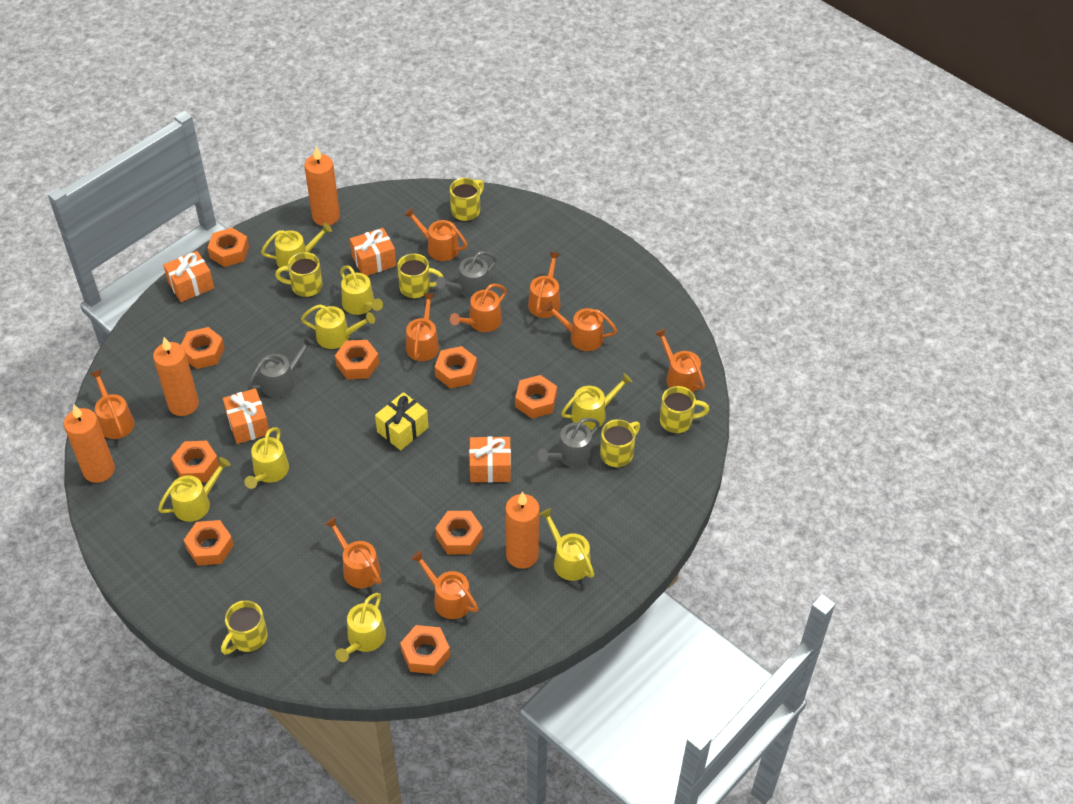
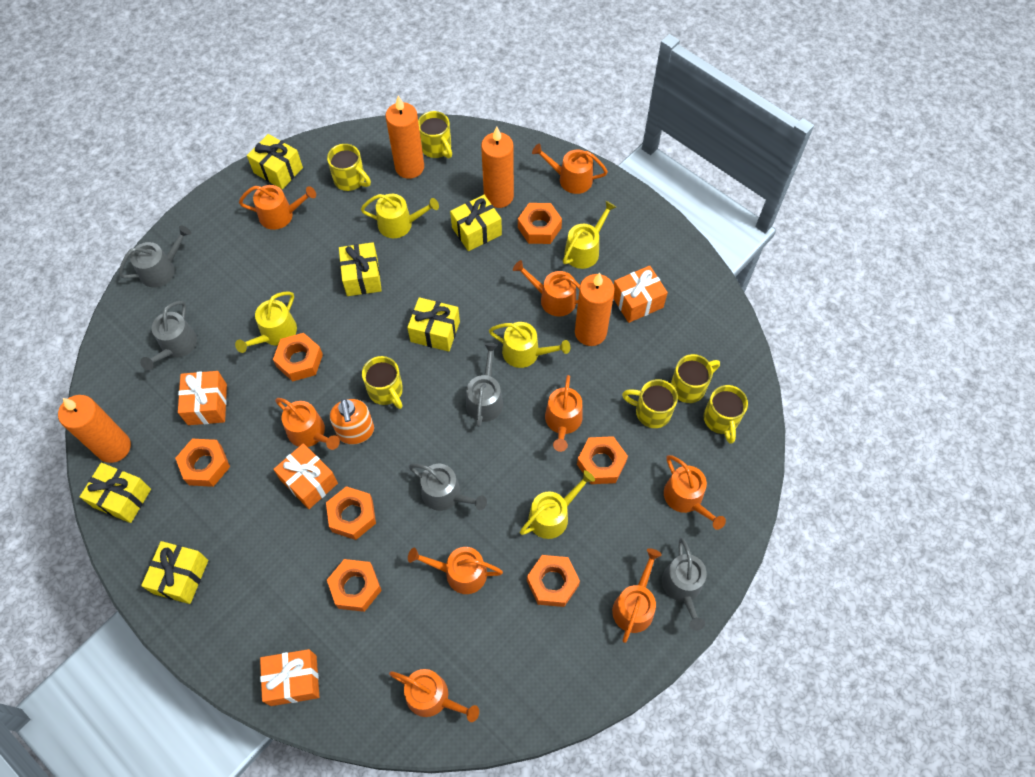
grey watering can: 3 -> 5
orange nut: 9 -> 7
orange soap dispenser: 0 -> 1
yellow gift: 1 -> 6
yellow watering can: 8 -> 5

